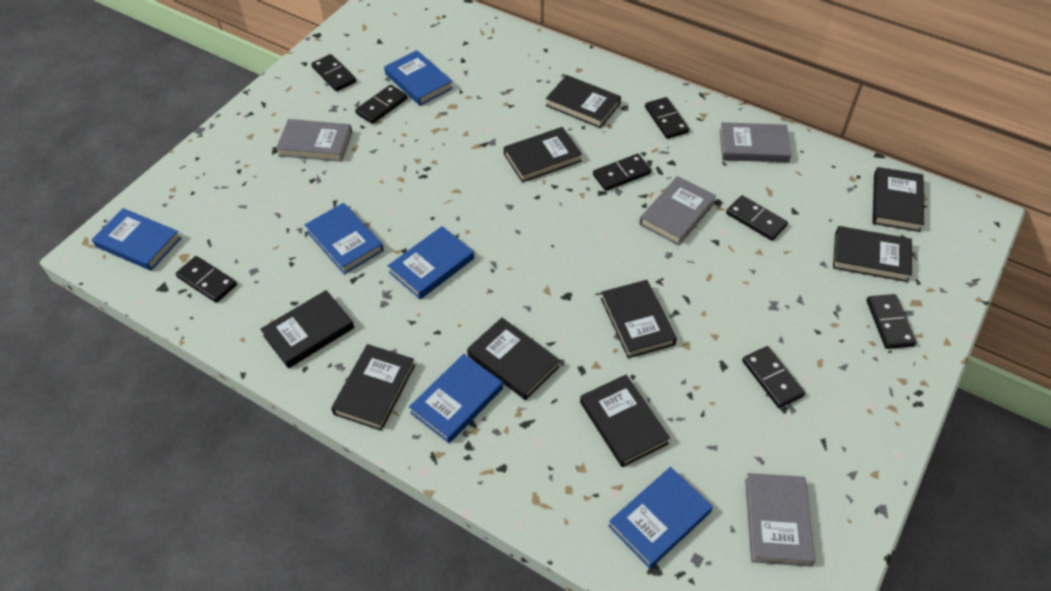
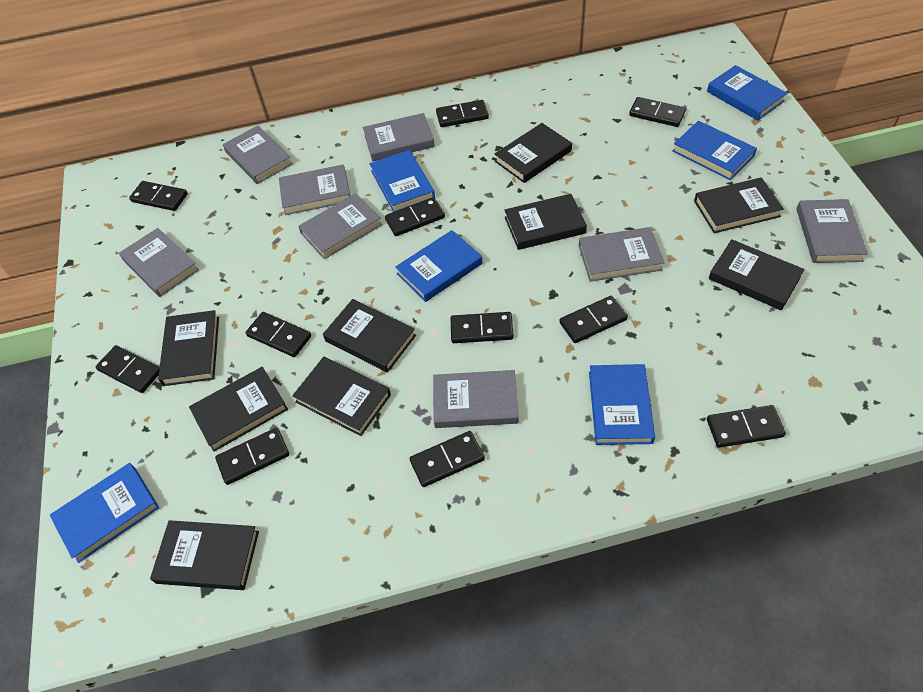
black domino: 8 -> 11
grey book: 4 -> 8

